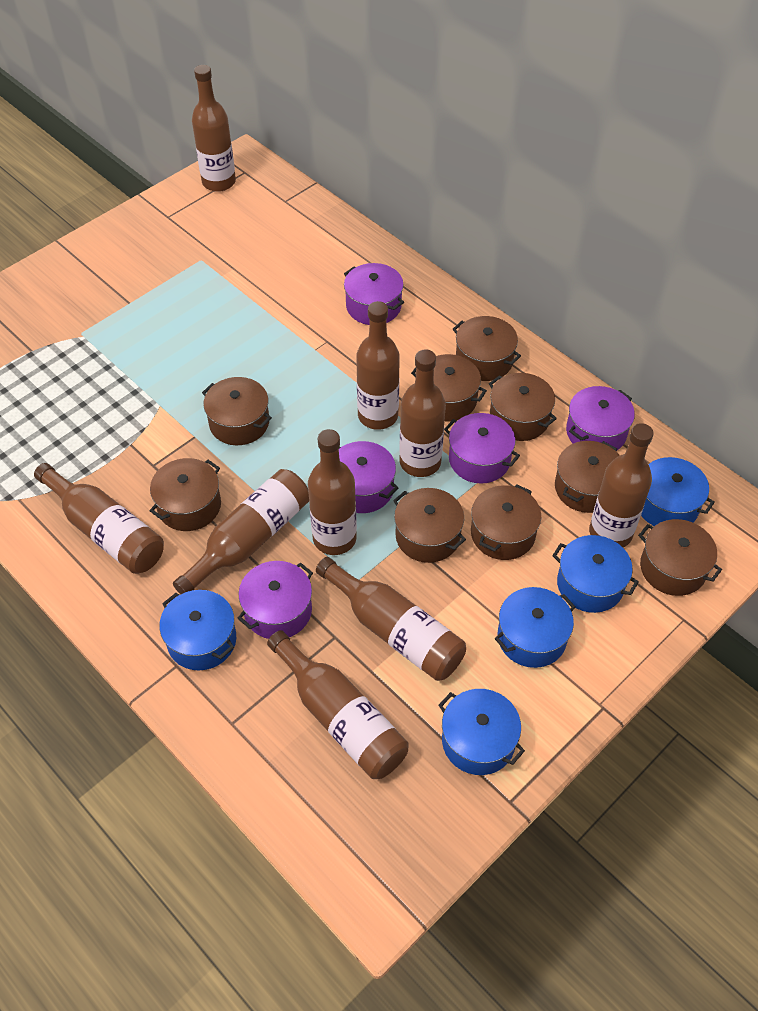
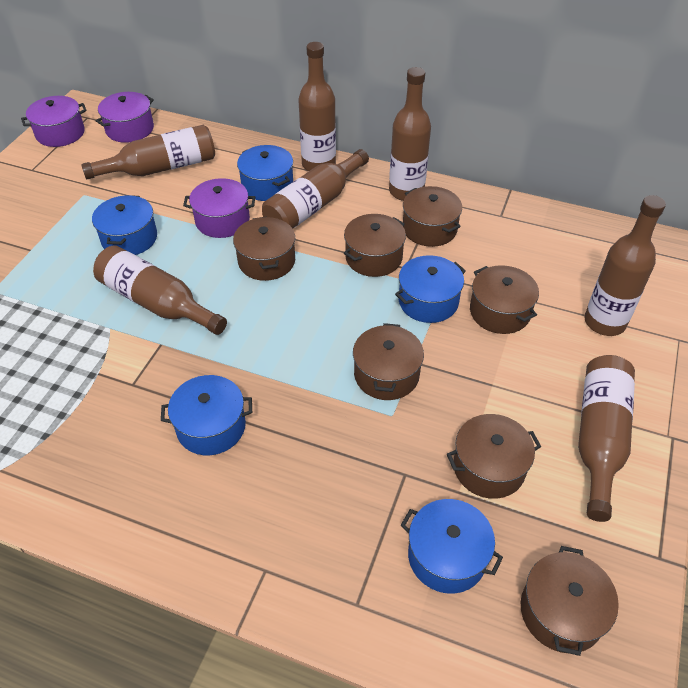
brown bottle: 9 -> 7
brown pot: 9 -> 7
purple pot: 5 -> 3

